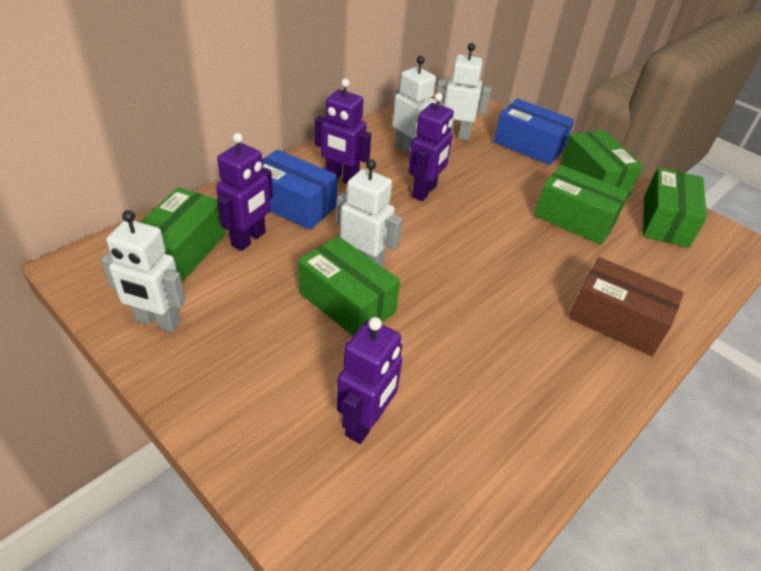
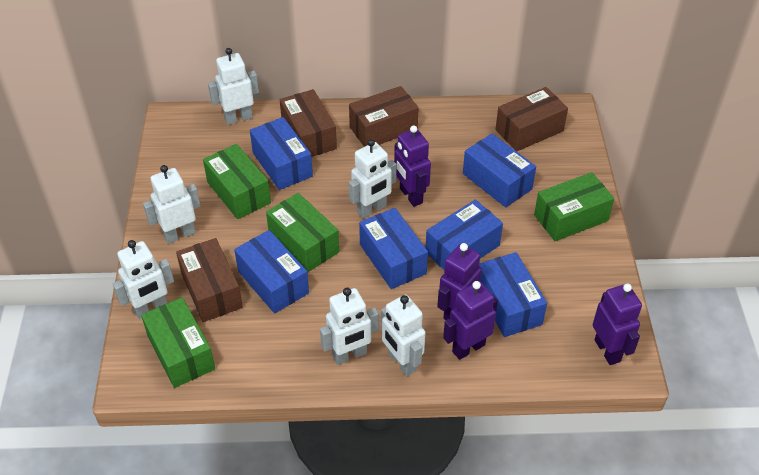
blue box: 2 -> 6
brown box: 1 -> 4
green box: 5 -> 4
white robot: 4 -> 6

